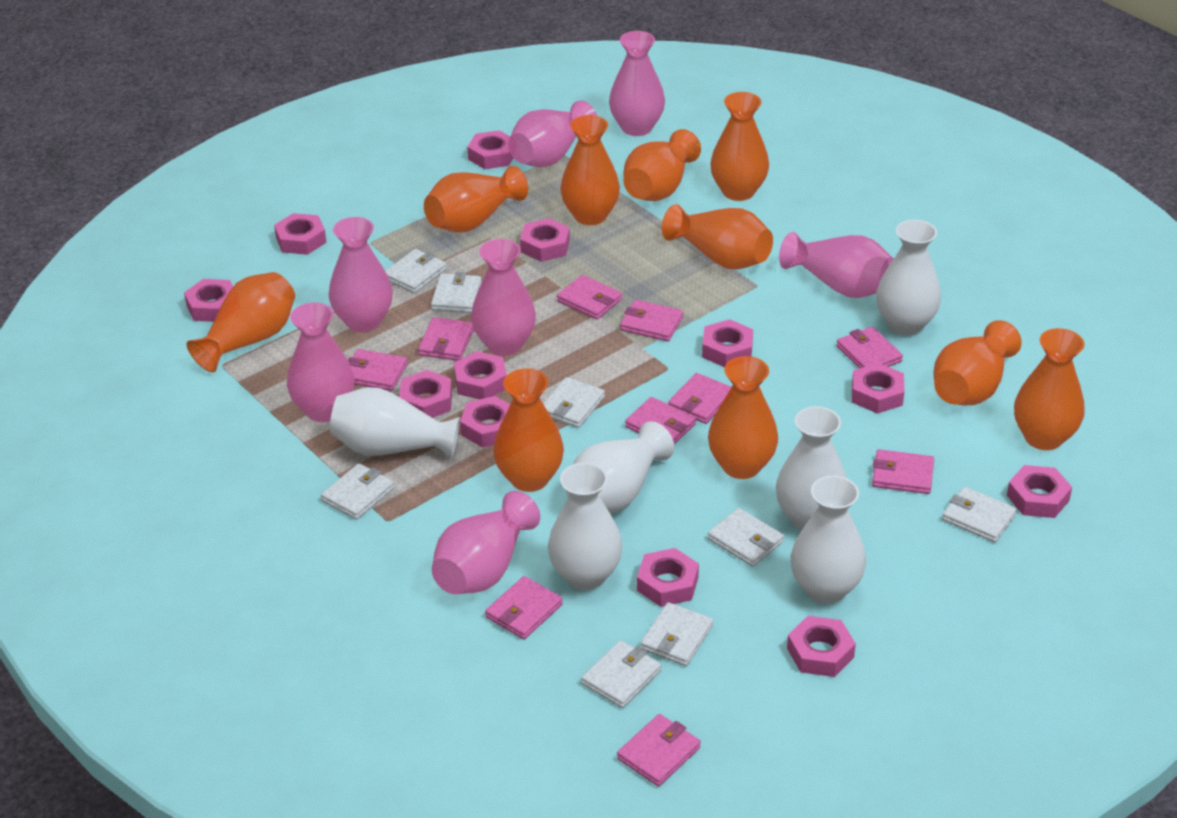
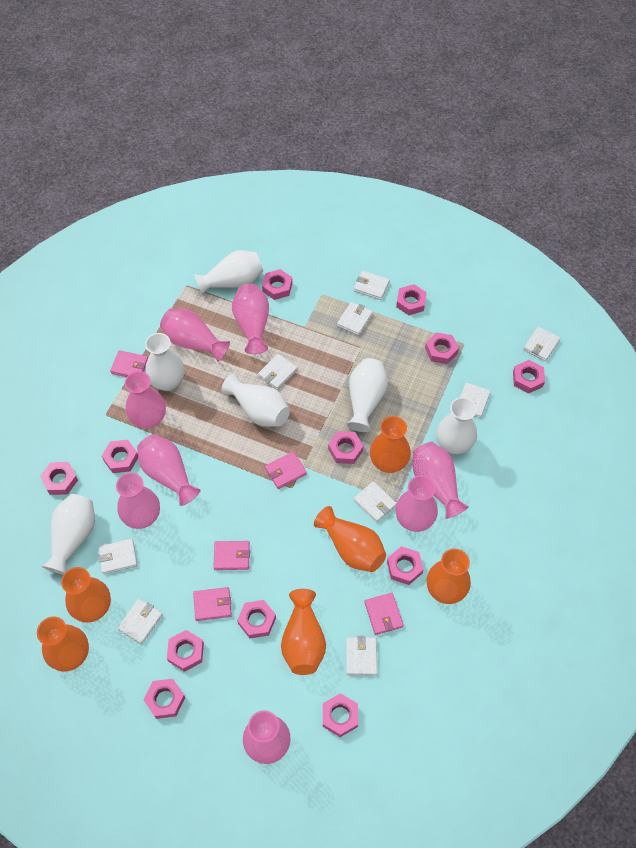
orange vase: 10 -> 6
pink vase: 7 -> 8
pink wallet: 10 -> 5
white wallet: 8 -> 9

